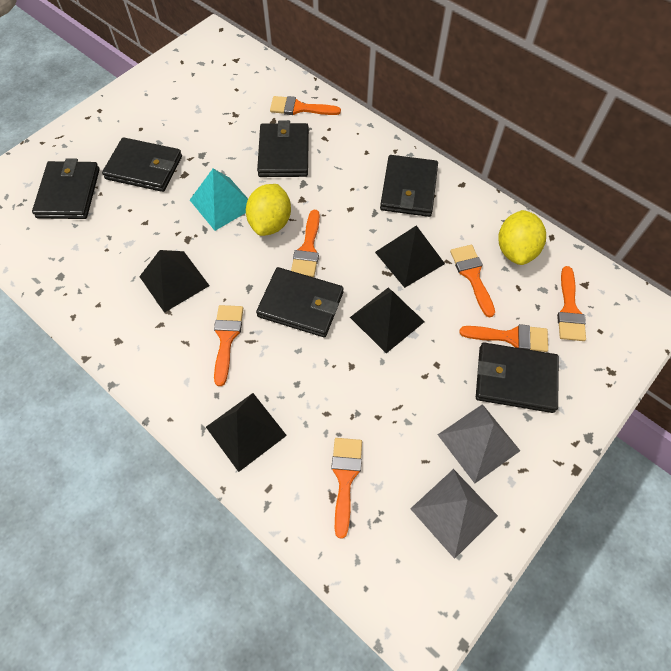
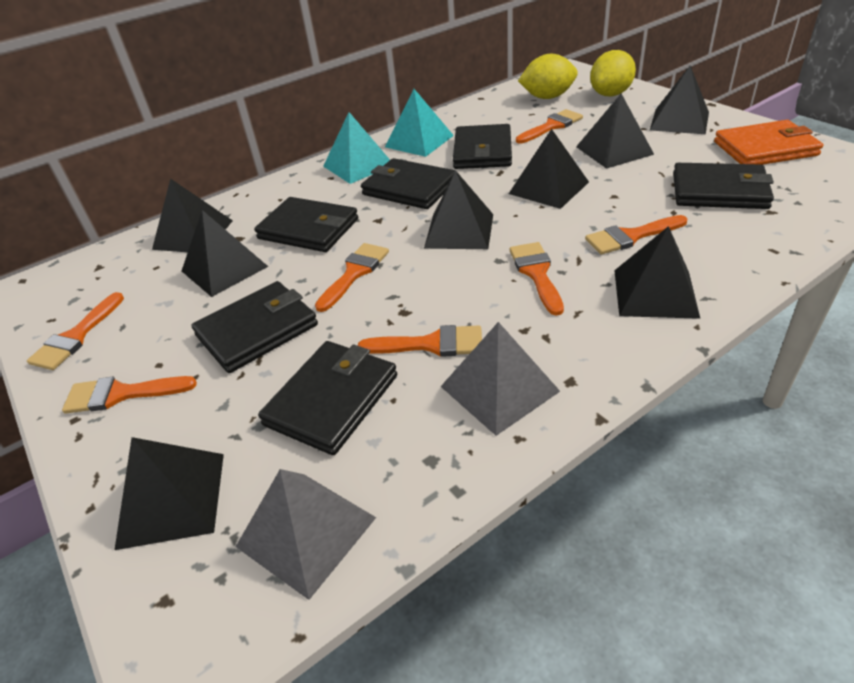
black pyramid: 4 -> 8
orange wallet: 0 -> 1
turquoise pyramid: 1 -> 2

